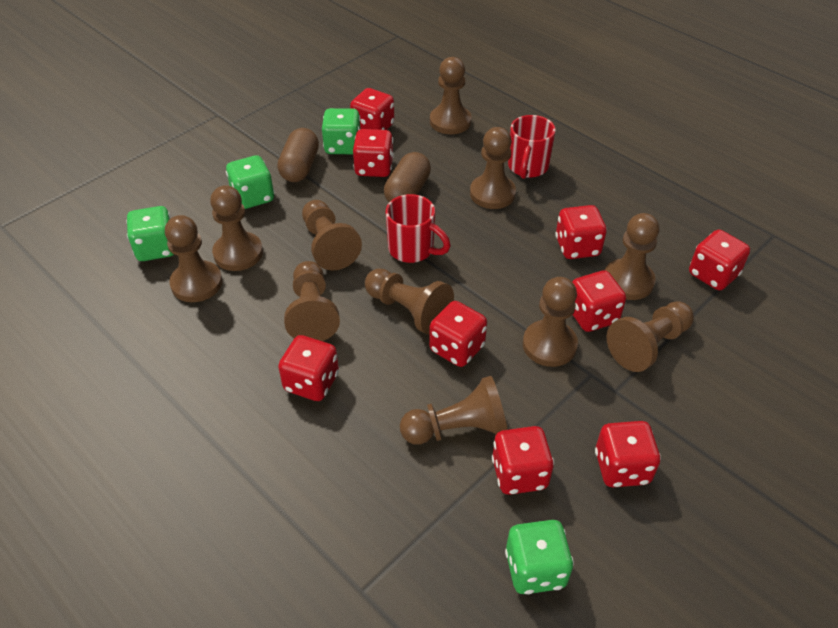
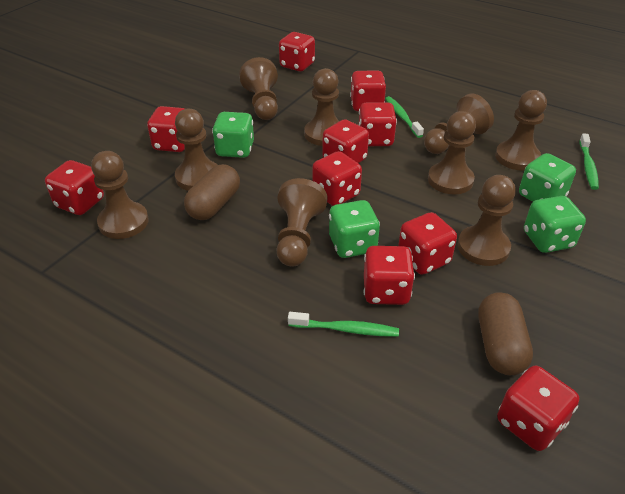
brown pawn: 11 -> 9
green toothbrush: 0 -> 3
red dice: 9 -> 10
red mug: 2 -> 0

